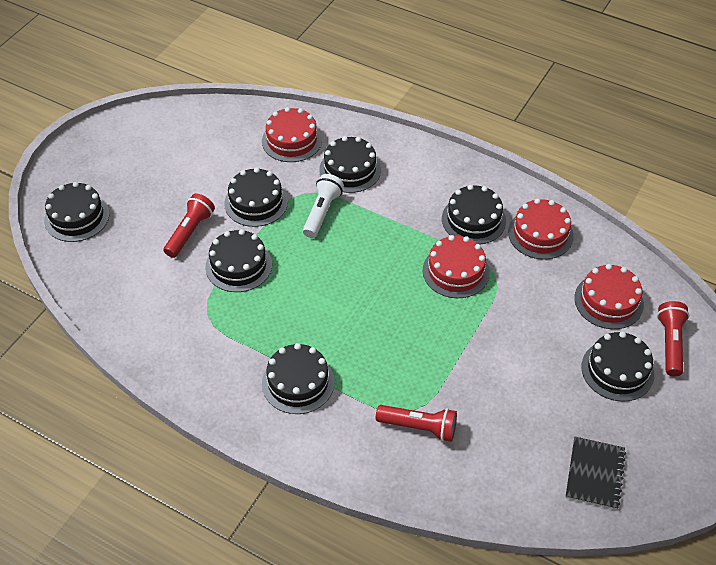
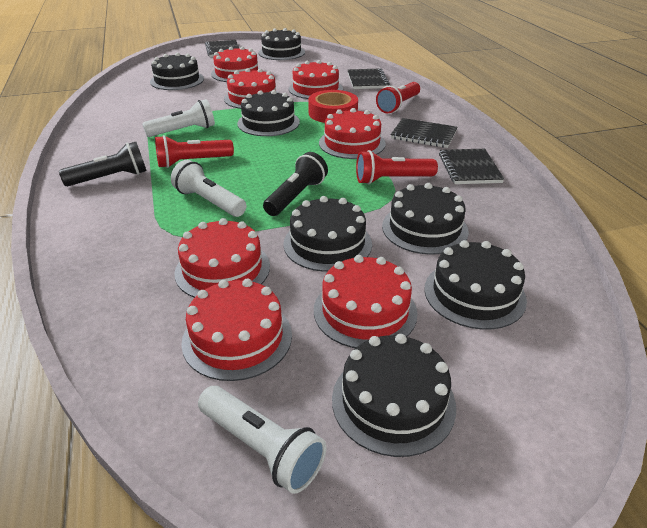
black flashlight: 0 -> 2
black notebook: 1 -> 4
red cake: 4 -> 7
red tape: 0 -> 1
white flashlight: 1 -> 3

